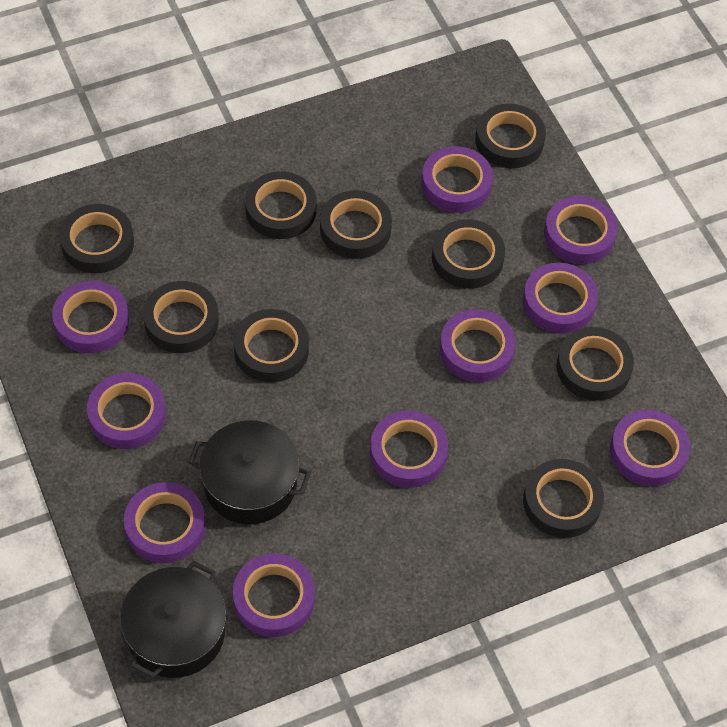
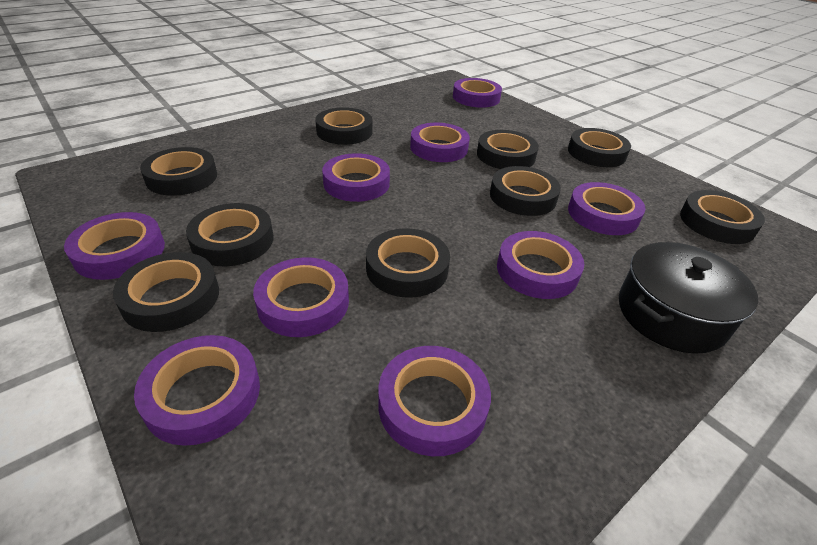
black pot: 2 -> 1
purple tape: 10 -> 9

